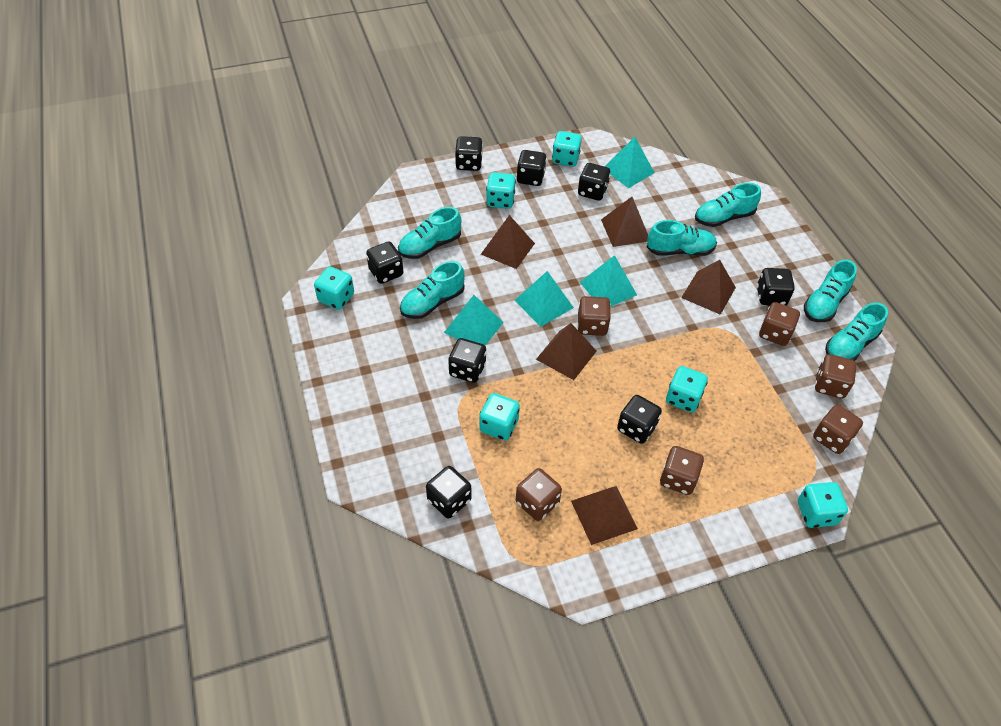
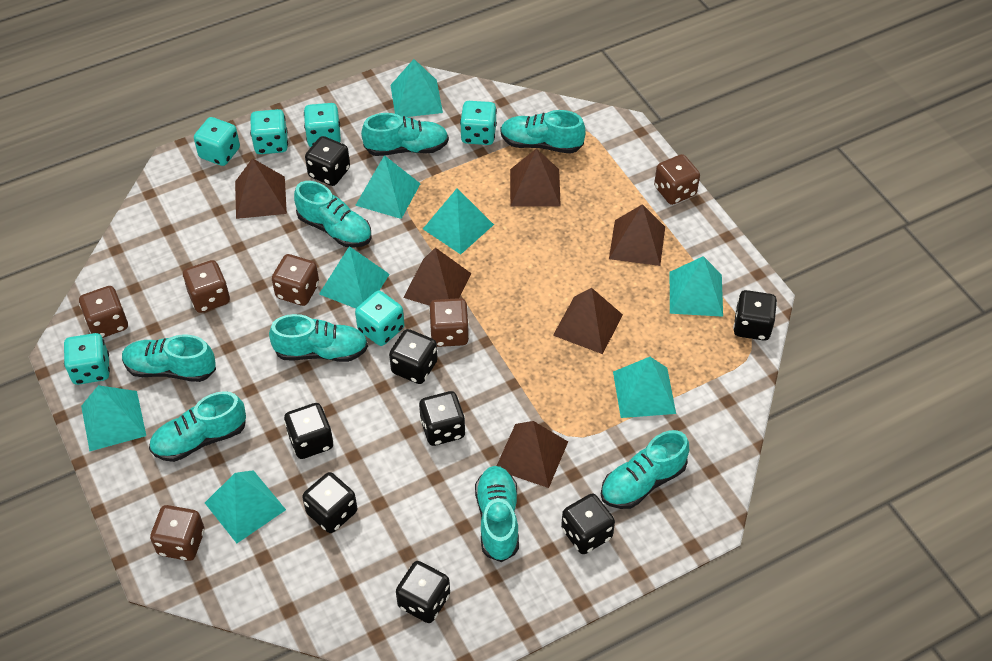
brown pyramid: 5 -> 6
turquoise pyramid: 4 -> 8
turquoise shoe: 6 -> 8

